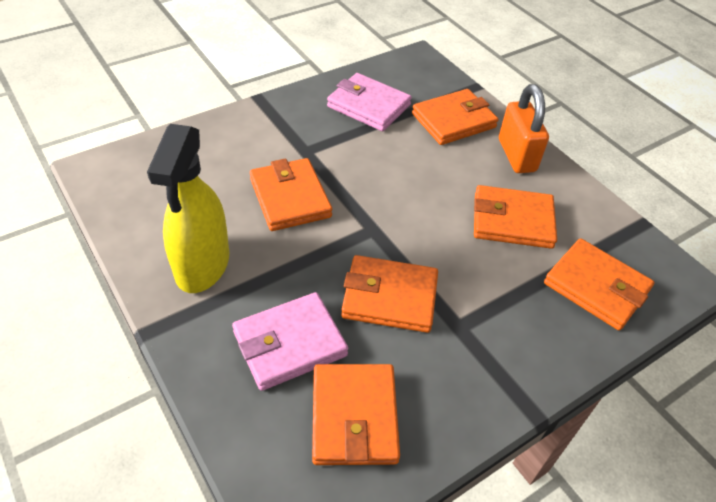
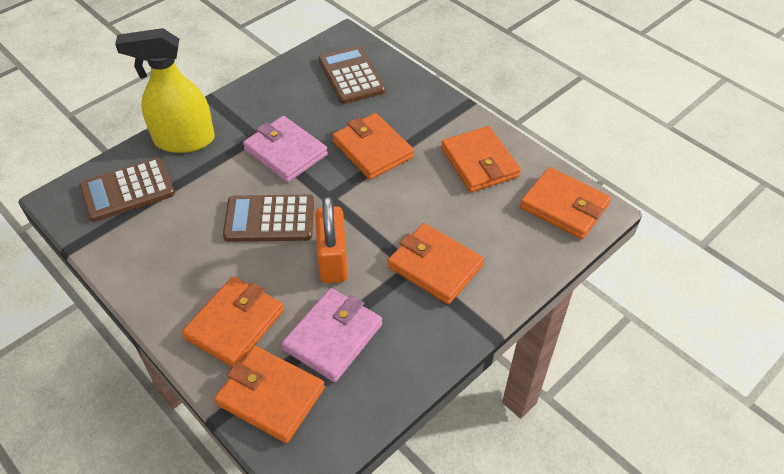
brown calculator: 0 -> 3

